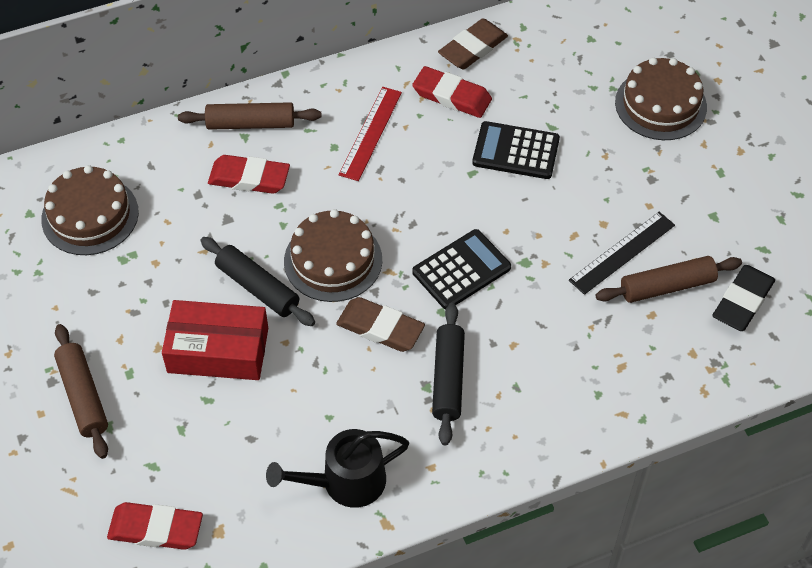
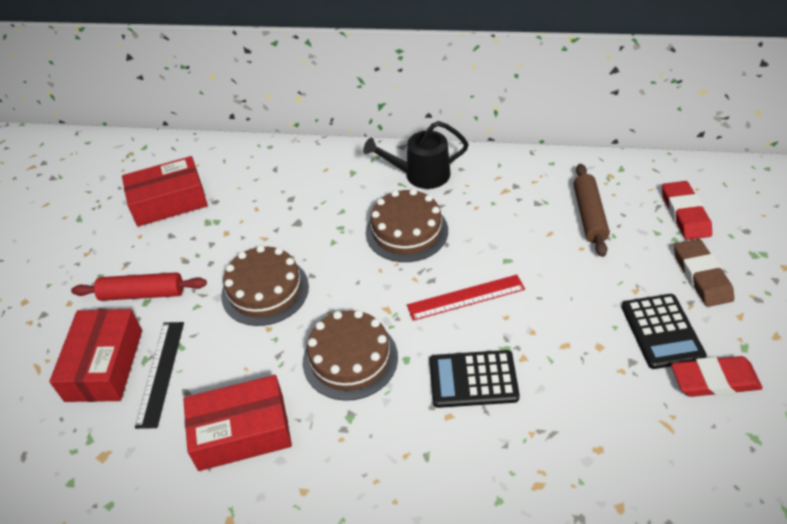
black eraser: 1 -> 0
black rolling pin: 2 -> 0
brown eraser: 2 -> 1
brown rolling pin: 3 -> 1
red box: 1 -> 3
red eraser: 3 -> 2
red rolling pin: 0 -> 1

